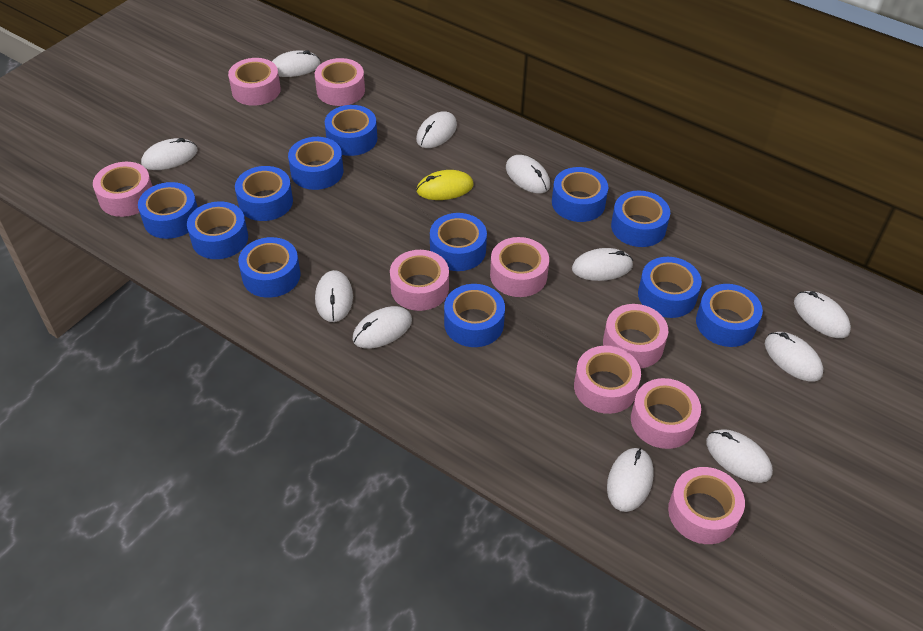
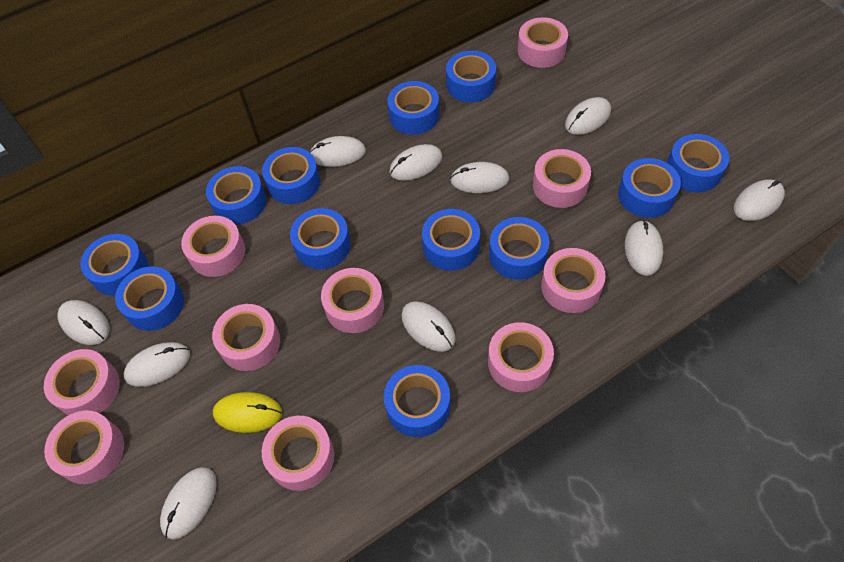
pink tape: 9 -> 10
white mouse: 11 -> 10

